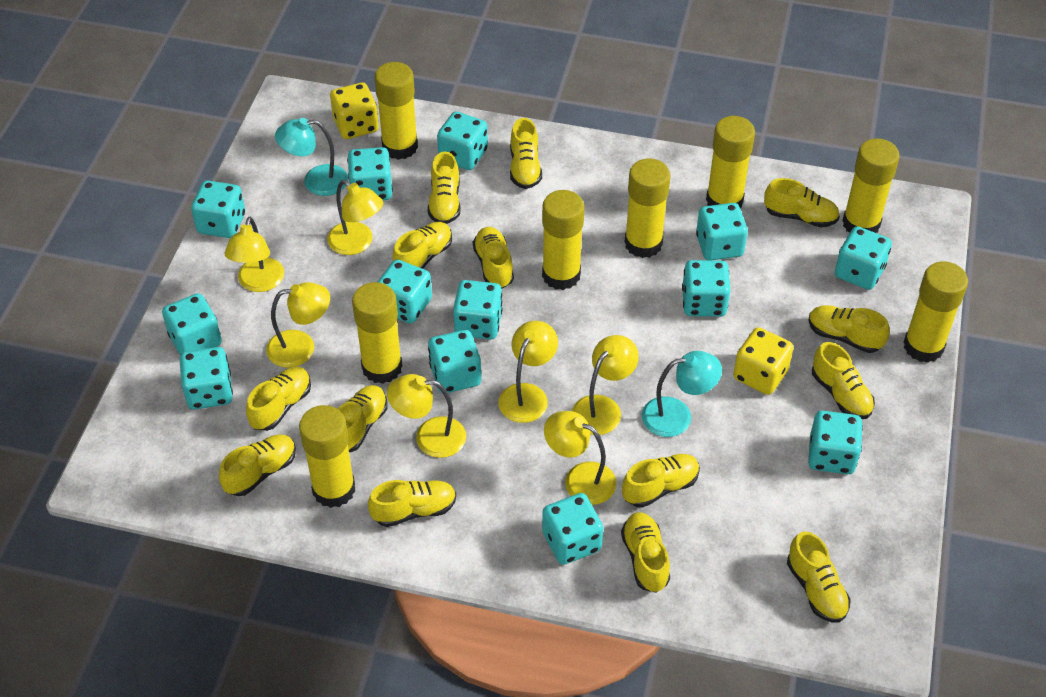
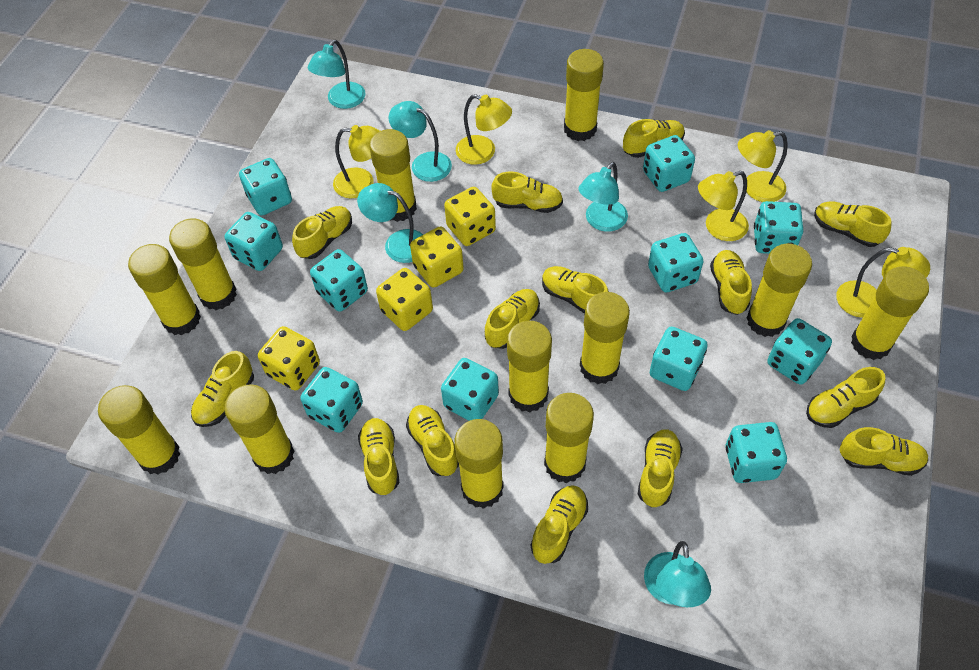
turquoise dice: 13 -> 11
turquoise lamp: 2 -> 5
yellow dice: 2 -> 4
yellow glue stick: 8 -> 12
yellow lamp: 7 -> 5

